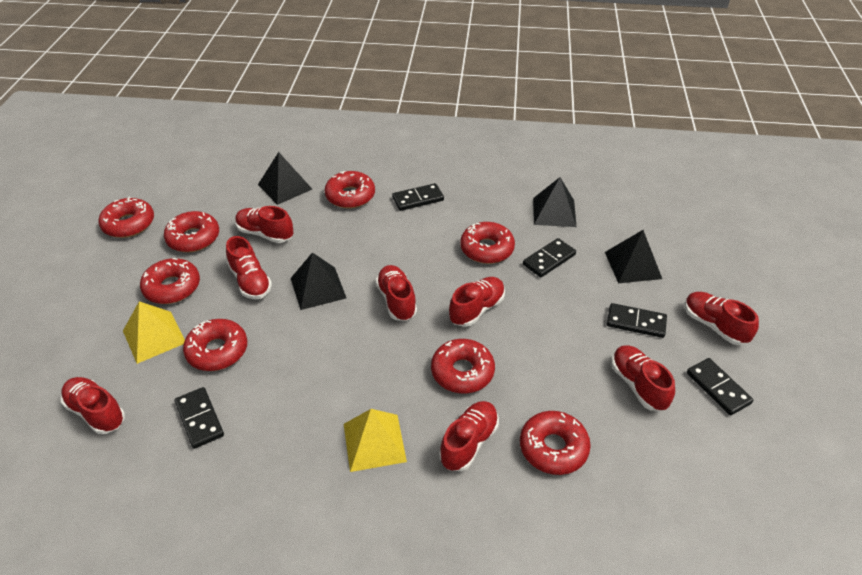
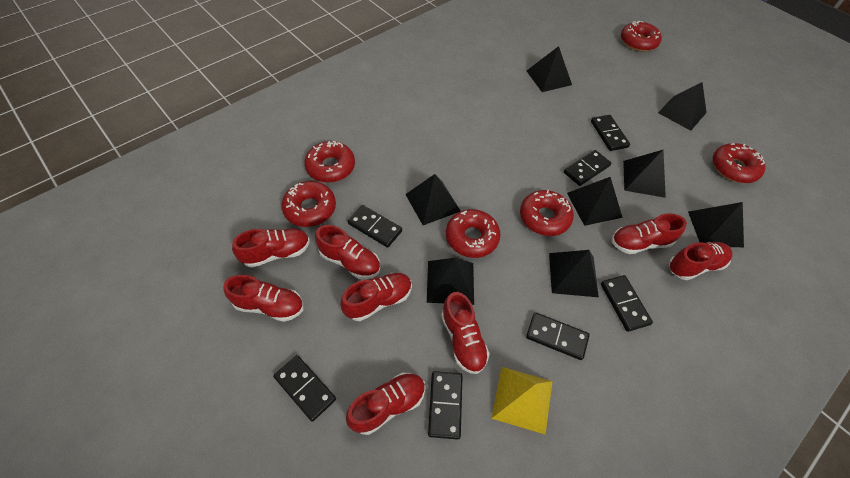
black domino: 5 -> 7
black pyramid: 4 -> 8
red donut: 8 -> 6
yellow pyramid: 2 -> 1

